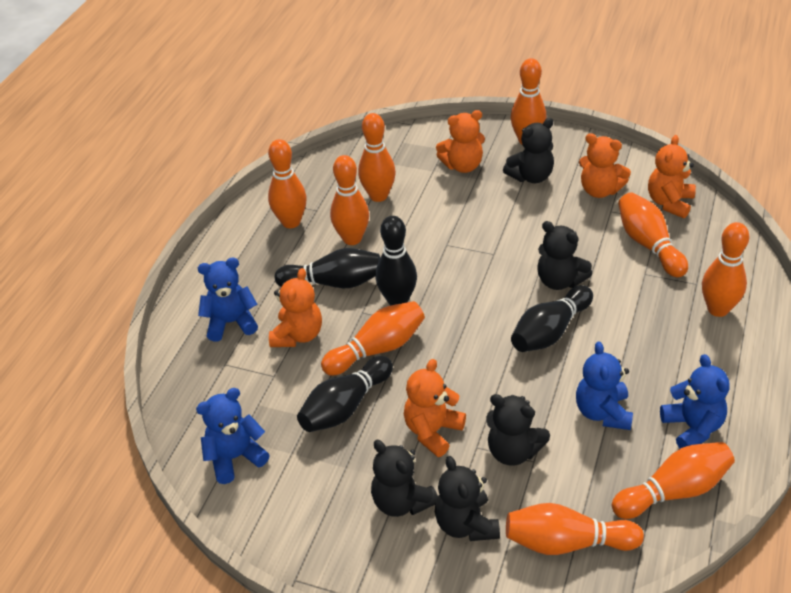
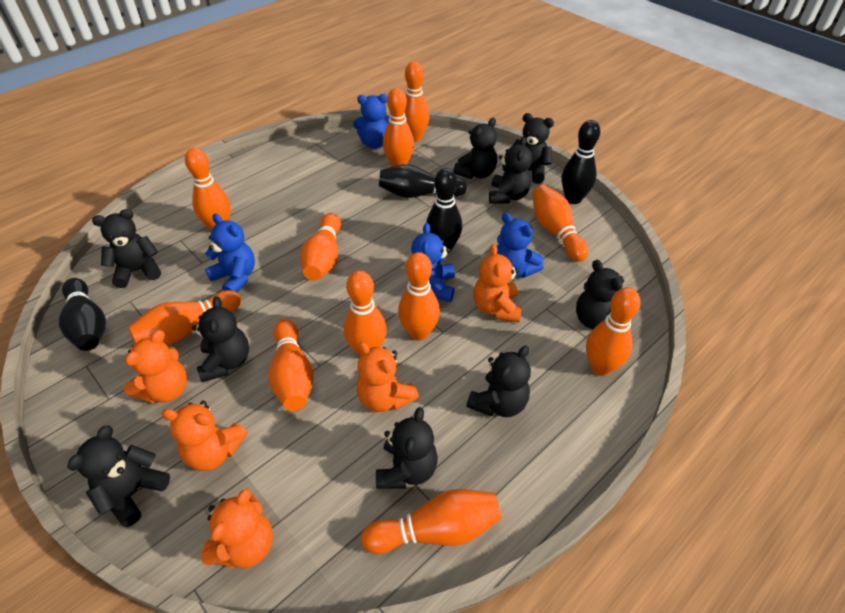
black teddy bear: 5 -> 9
orange bowling pin: 9 -> 11

